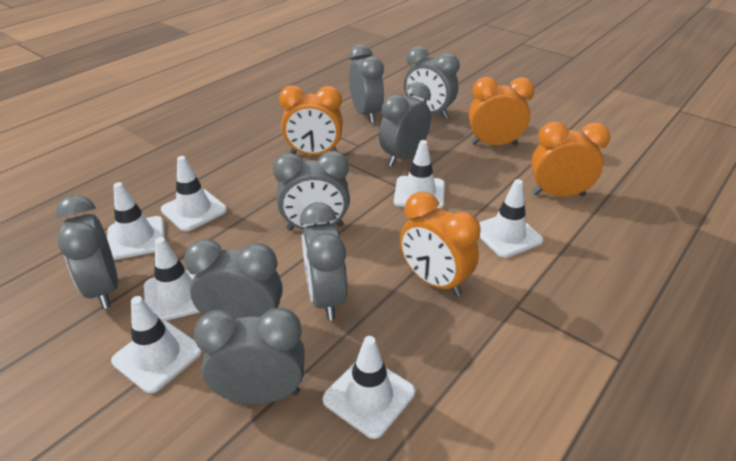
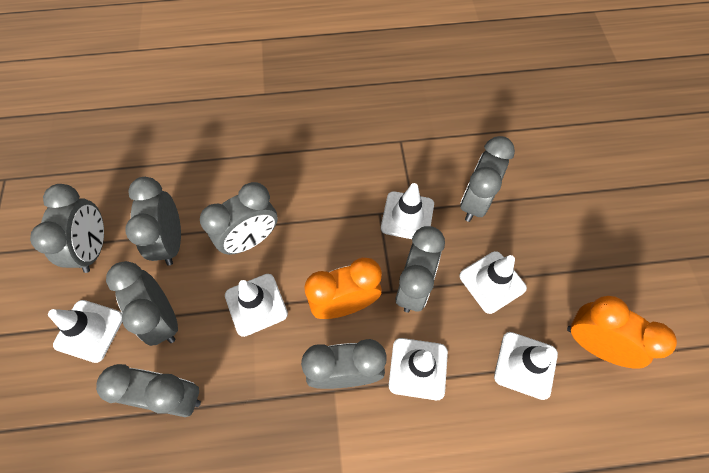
orange clock: 4 -> 2
white traffic cone: 7 -> 6

